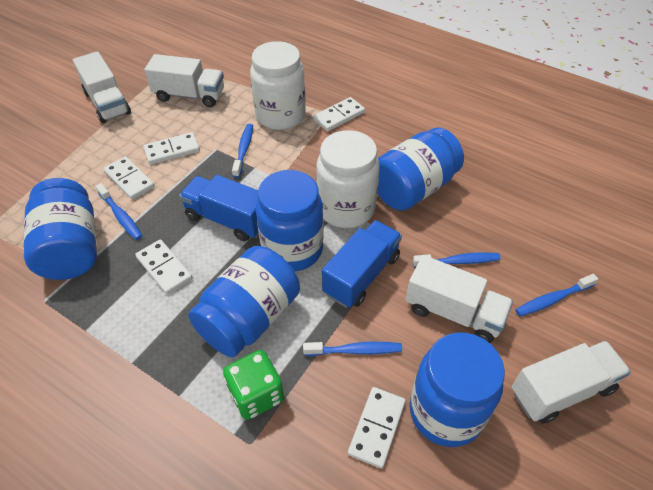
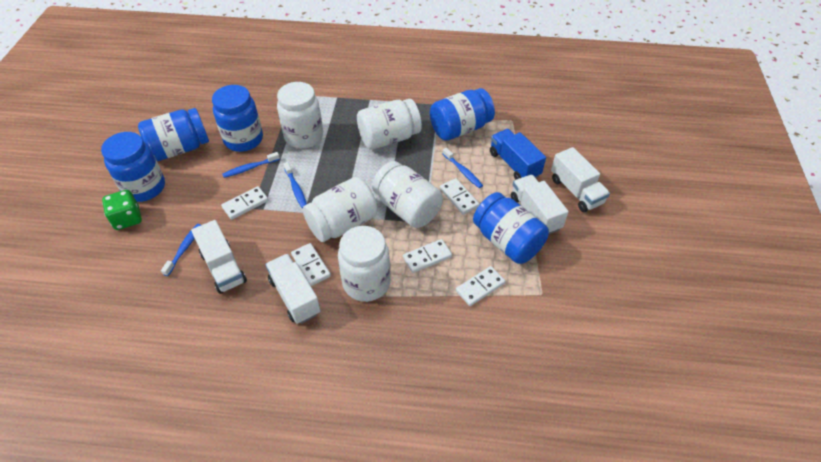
blue toothbrush: 5 -> 4
blue truck: 2 -> 1
white jar: 2 -> 5

